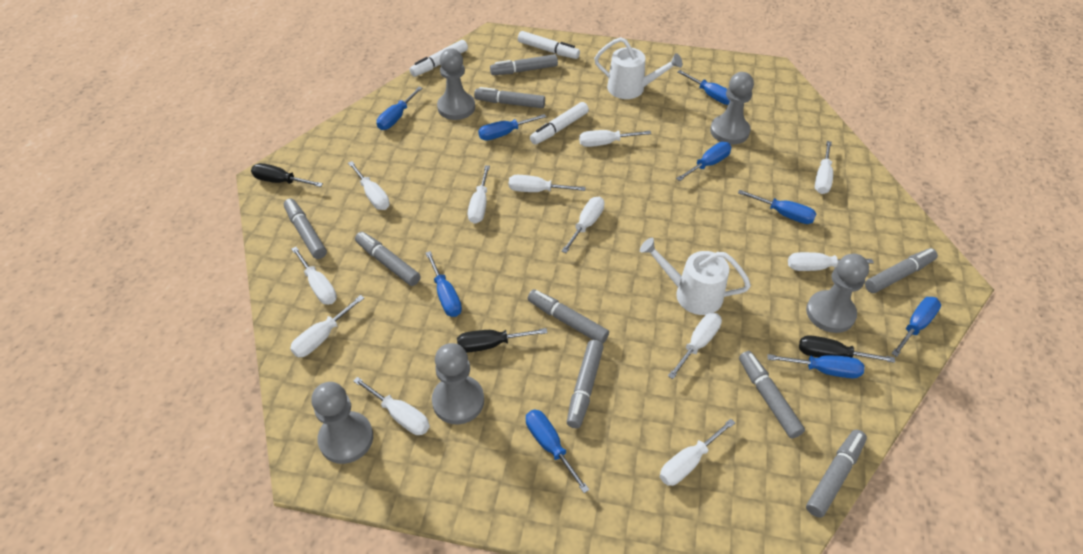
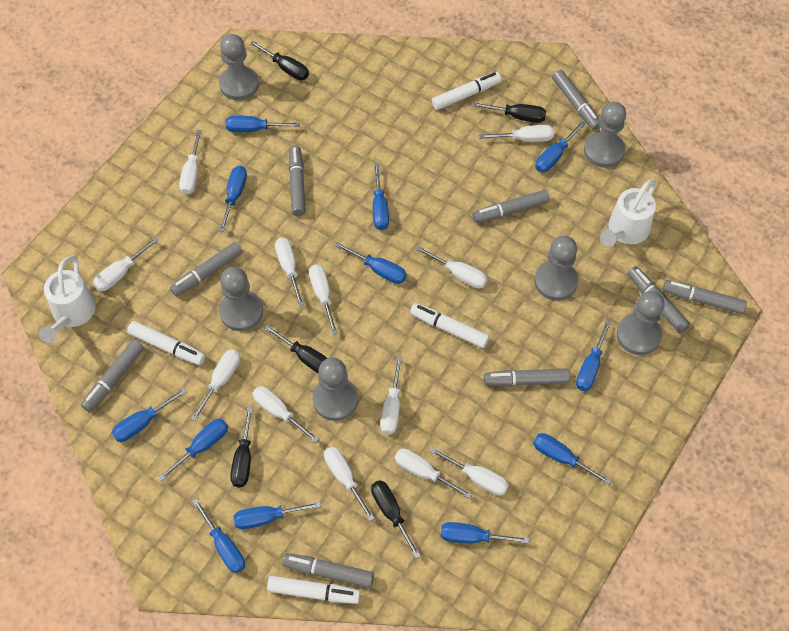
black screwdriver: 3 -> 5
blue screwdriver: 9 -> 12
grey pawn: 5 -> 6
white marker: 3 -> 4

